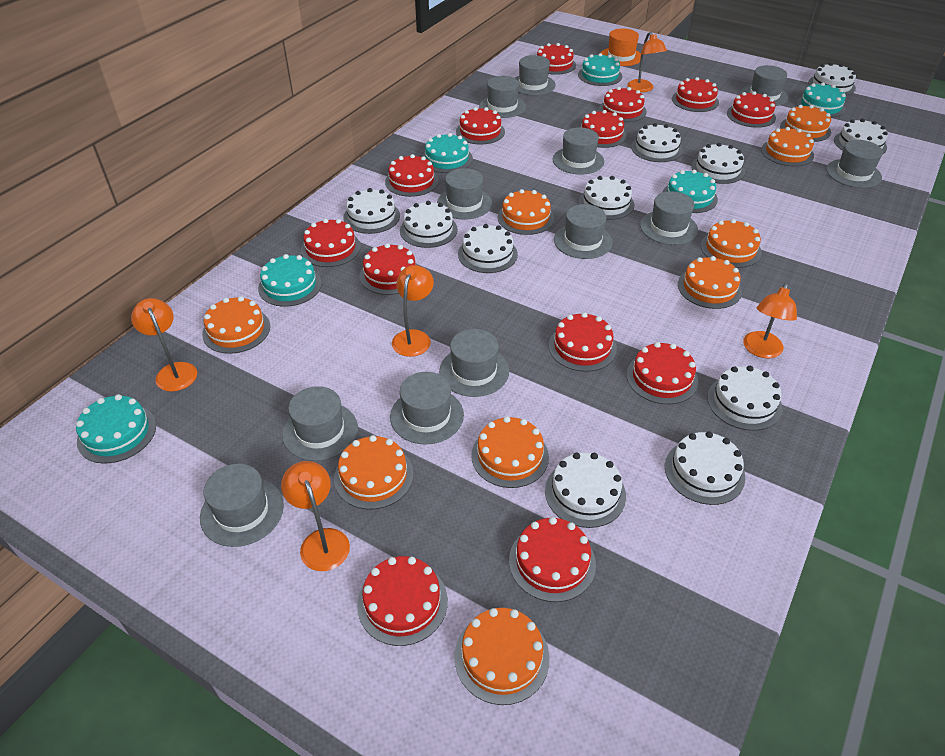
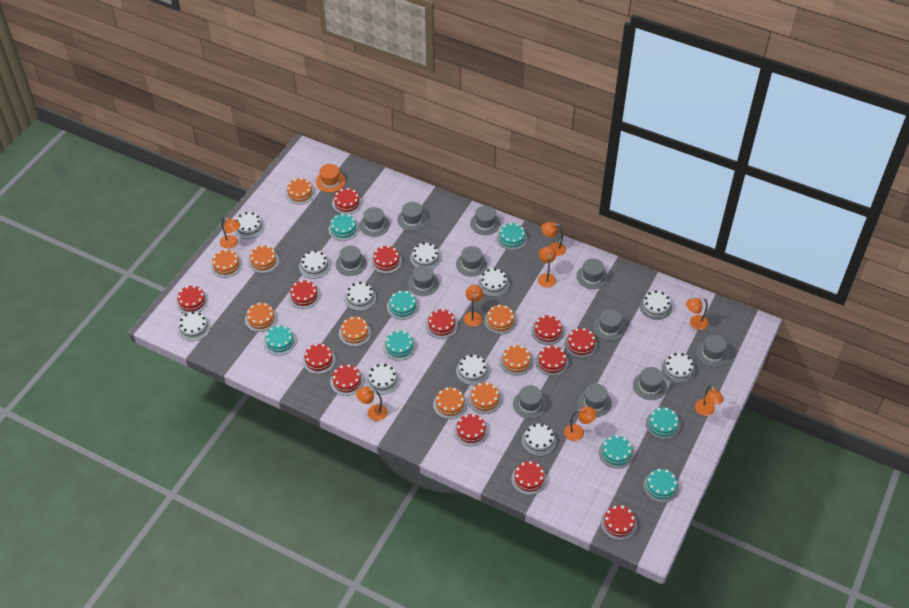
orange lamp: 5 -> 8
turquoise cake: 6 -> 8

